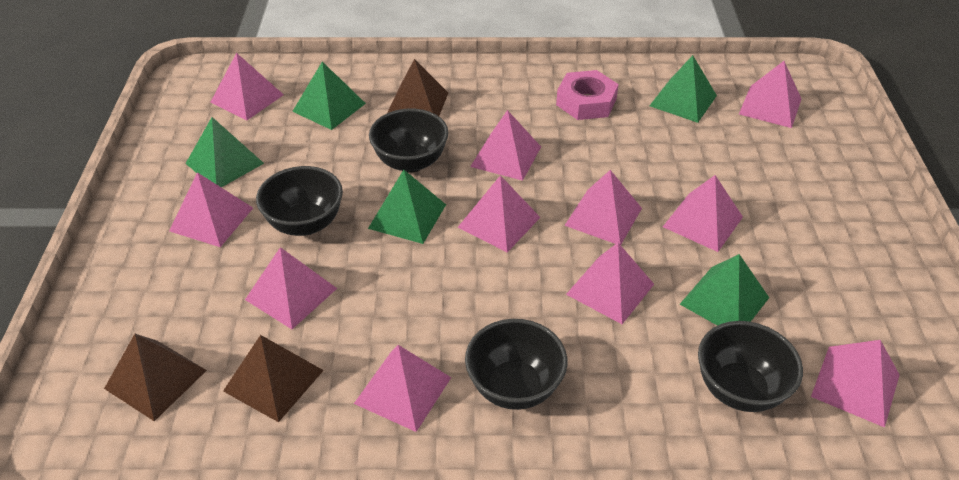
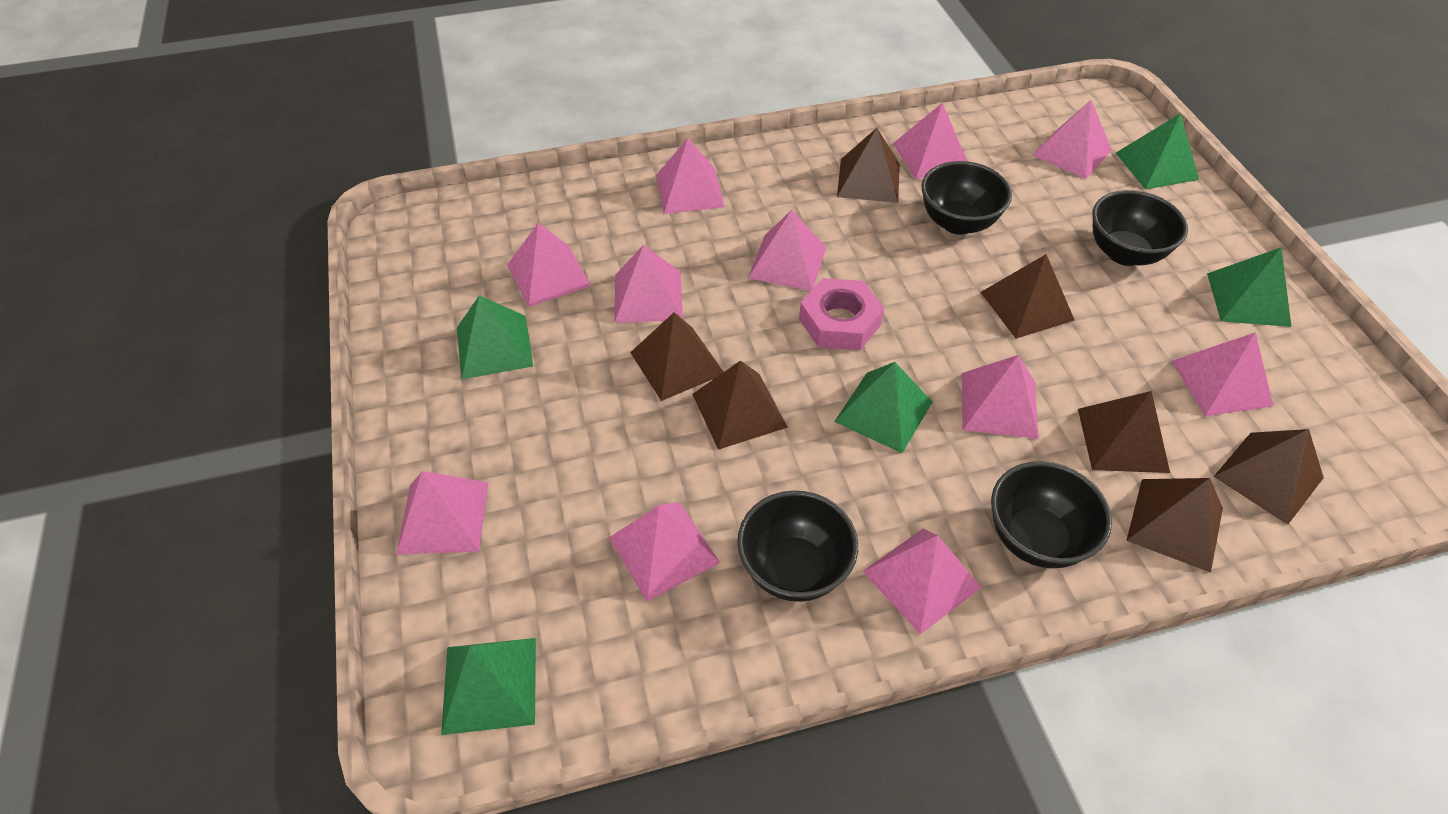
brown pyramid: 3 -> 7

